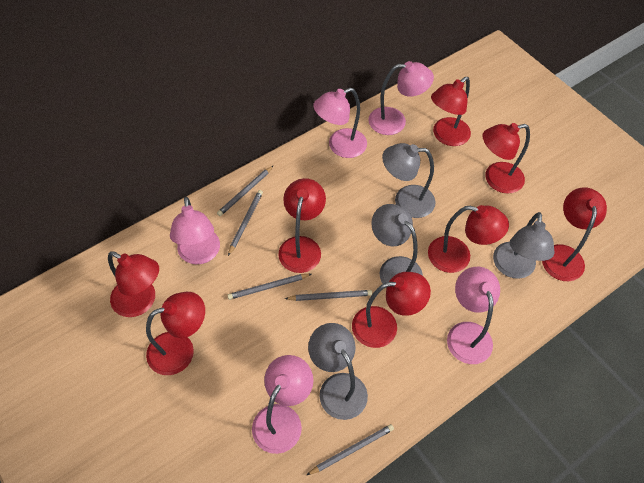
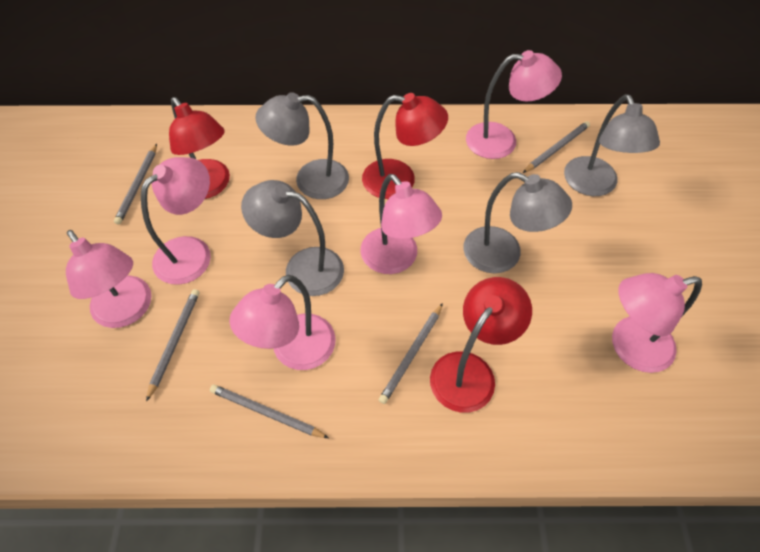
pink lamp: 5 -> 6
red lamp: 8 -> 3

